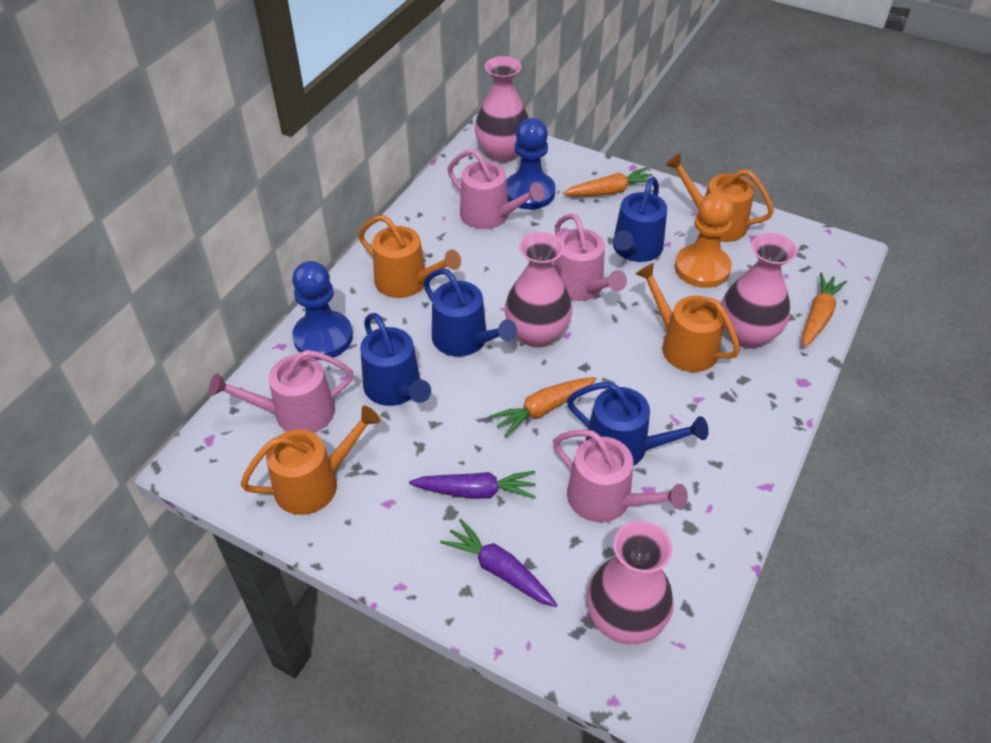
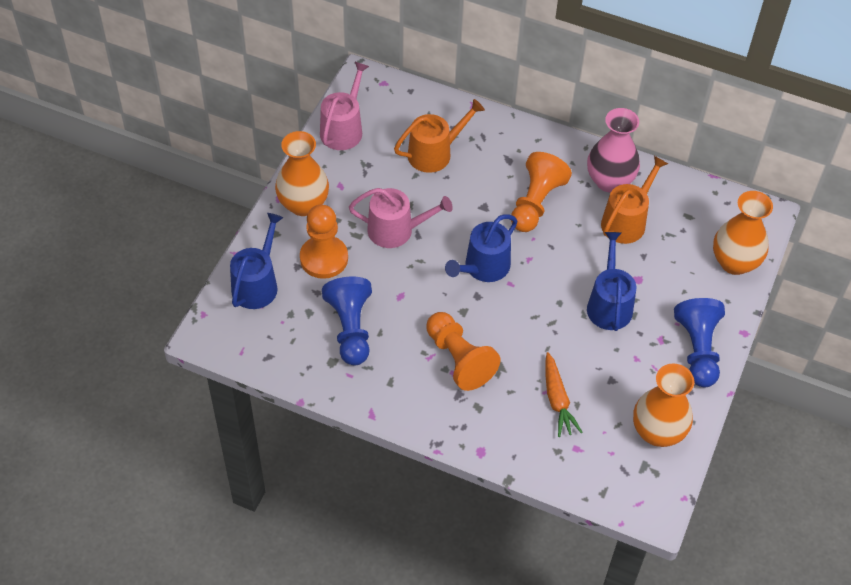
blue watering can: 4 -> 3
orange carrot: 3 -> 1
orange pawn: 1 -> 3
orange vase: 0 -> 3
orange watering can: 4 -> 2
pink vase: 4 -> 1
pink watering can: 4 -> 2
purple carrot: 2 -> 0

